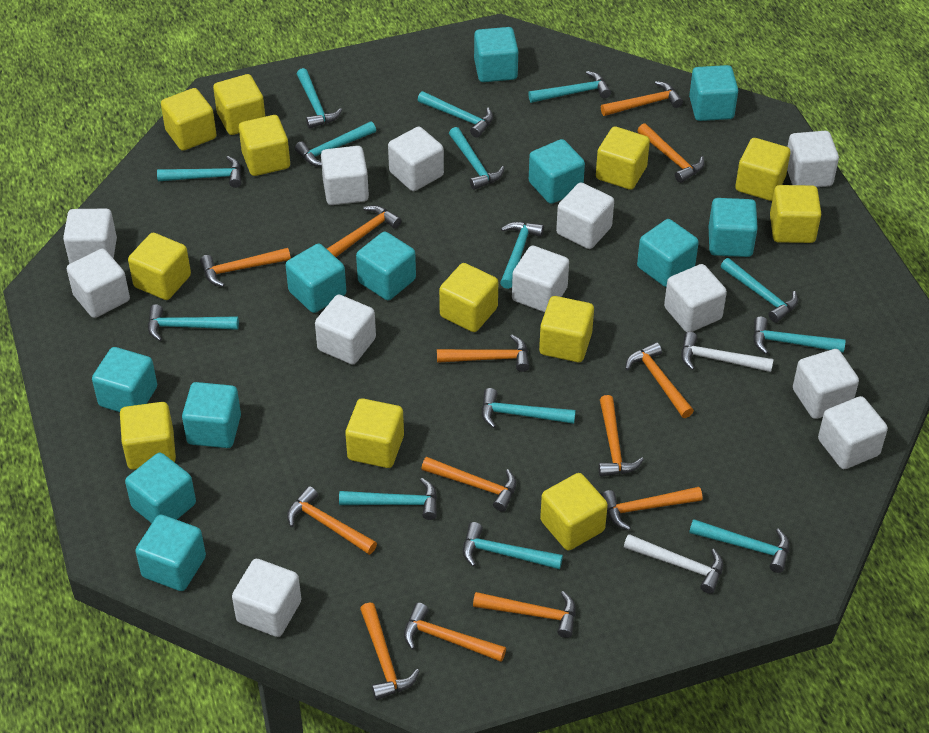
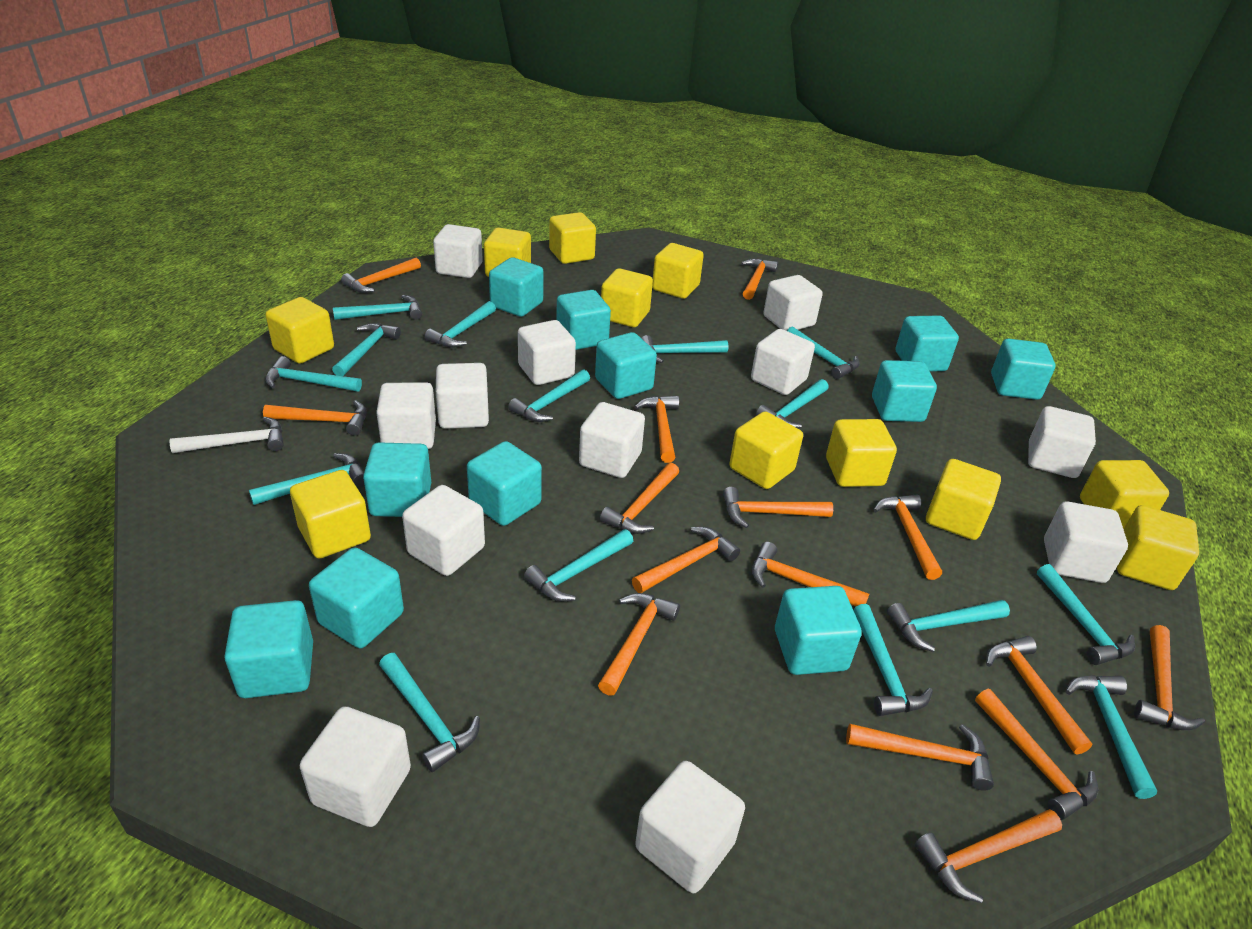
orange hammer: 13 -> 15
turquoise hammer: 14 -> 15
white hammer: 2 -> 1
yellow cube: 12 -> 11

